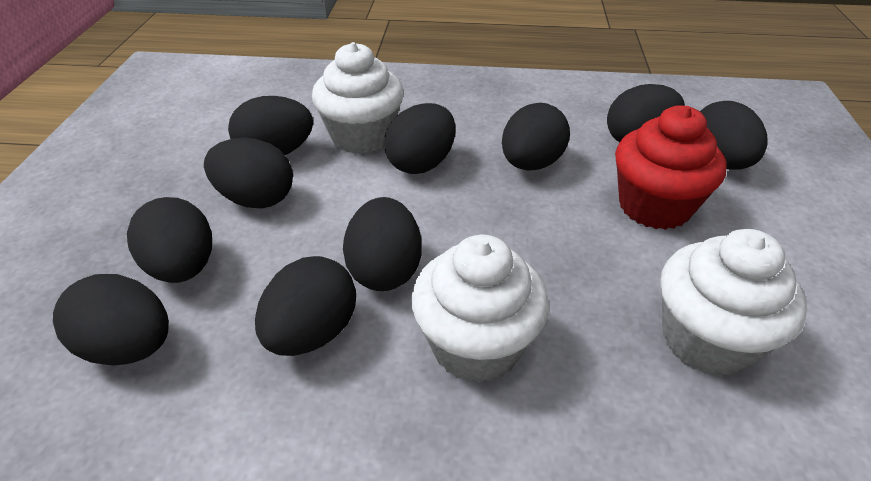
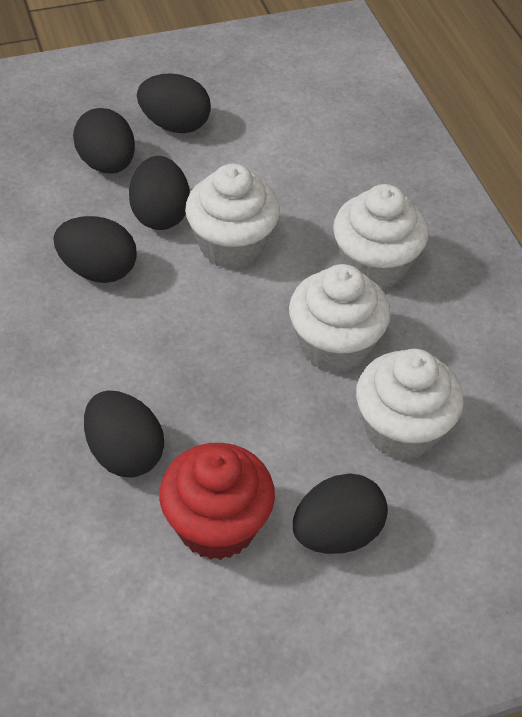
black egg: 10 -> 6
white cupcake: 3 -> 4

